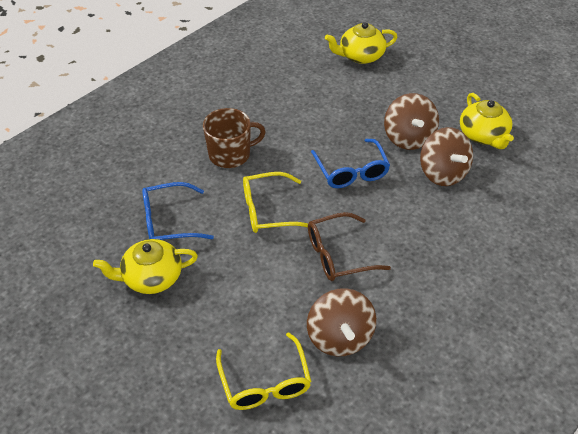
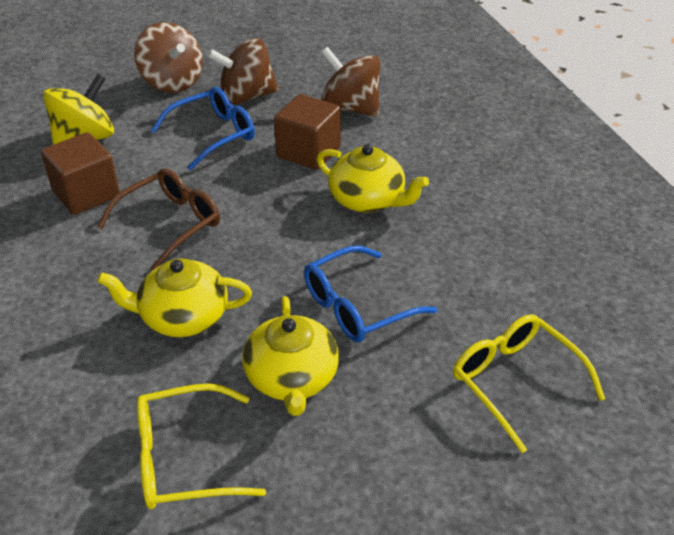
brown cube: 0 -> 2
brown mug: 1 -> 0
yellow spinning top: 0 -> 1

